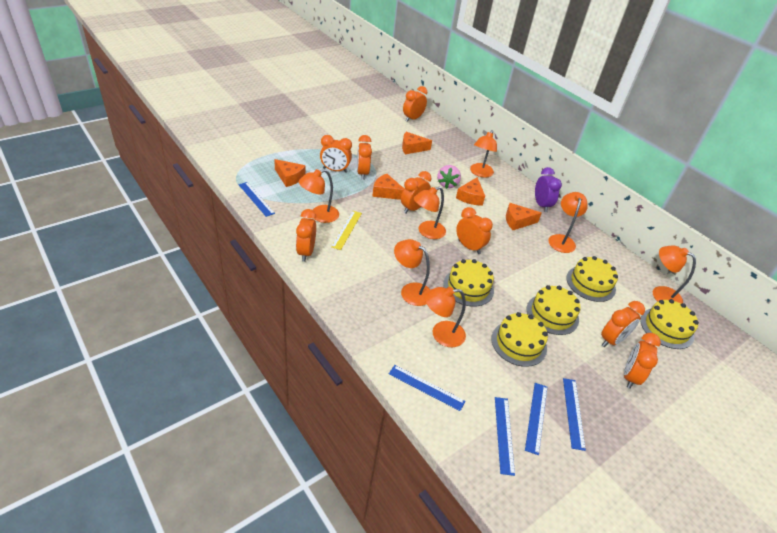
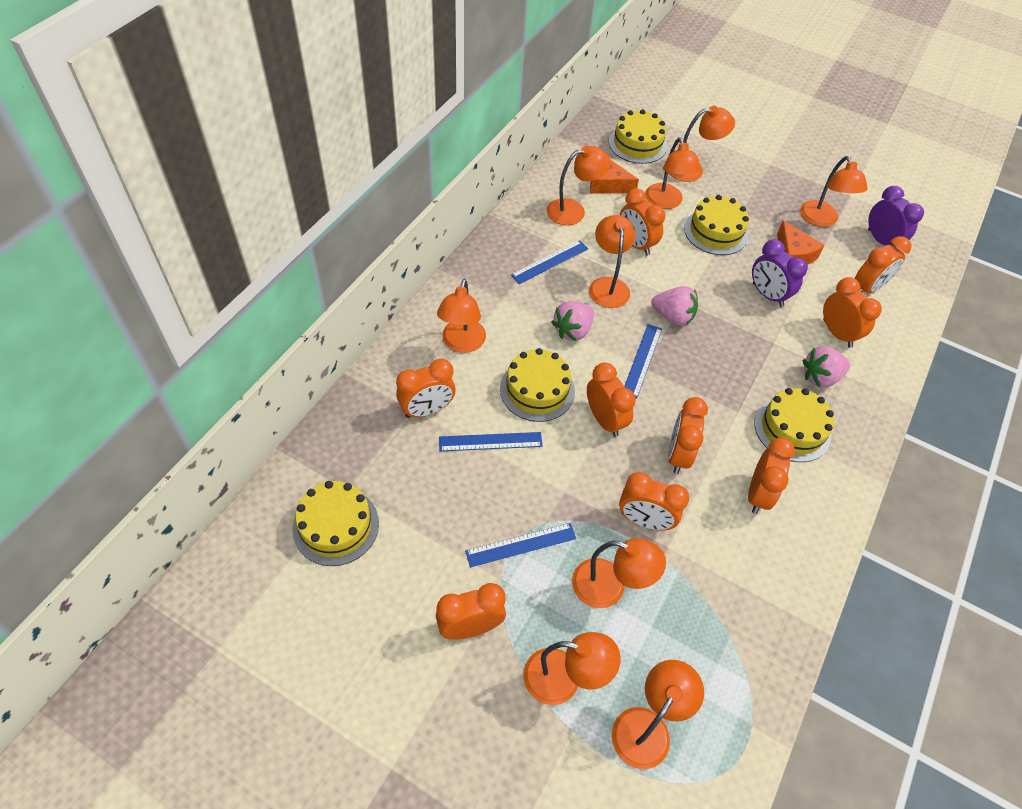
blue ruler: 5 -> 4
orange cheese: 5 -> 2
orange clock: 8 -> 9
orange lamp: 7 -> 9
pink strawberry: 1 -> 3
purple clock: 1 -> 2
yellow ruler: 1 -> 0

